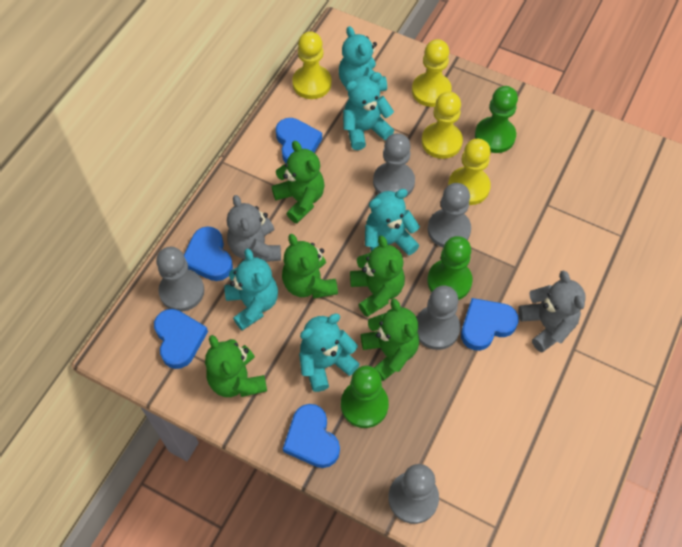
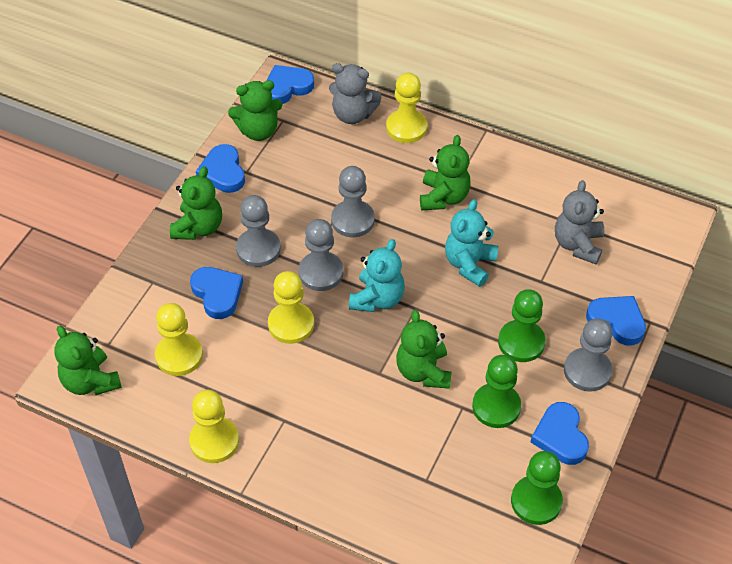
grey pawn: 5 -> 4
turquoise teddy bear: 5 -> 2

